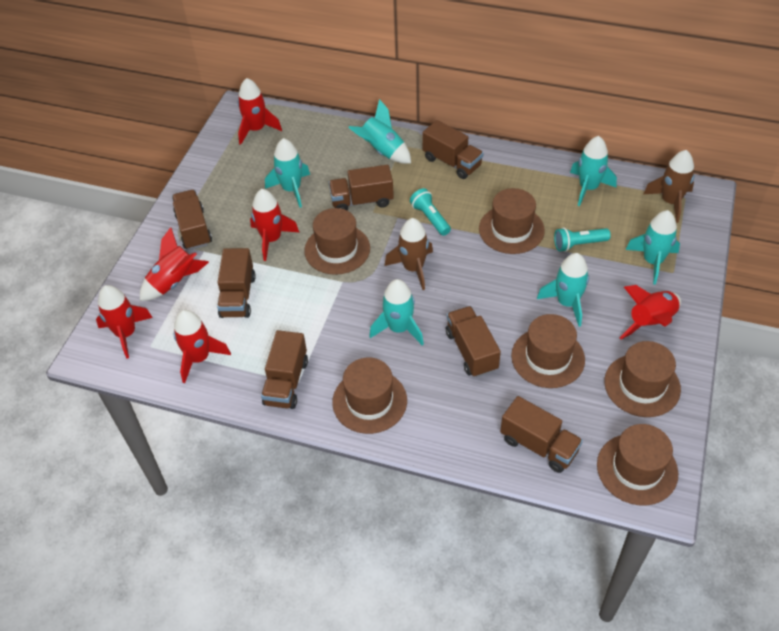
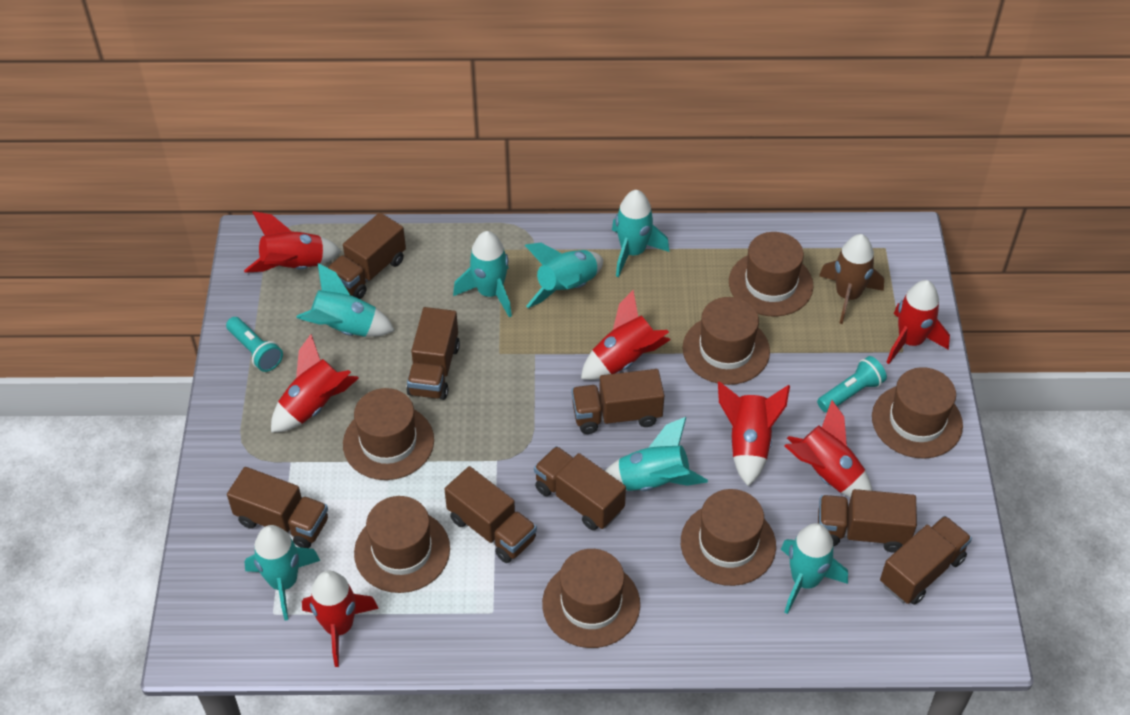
brown hat: 6 -> 7
brown rocket: 2 -> 1
brown truck: 7 -> 8
red rocket: 6 -> 7
turquoise rocket: 6 -> 7

